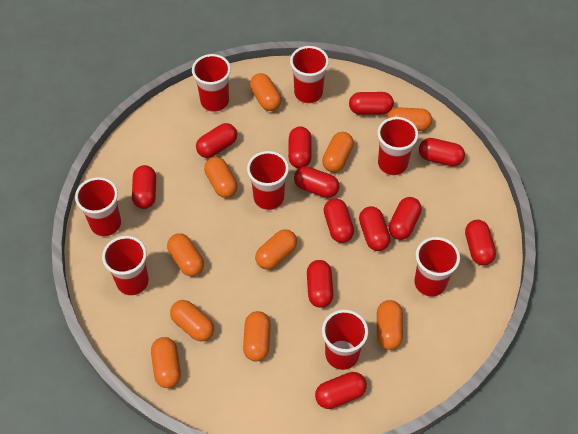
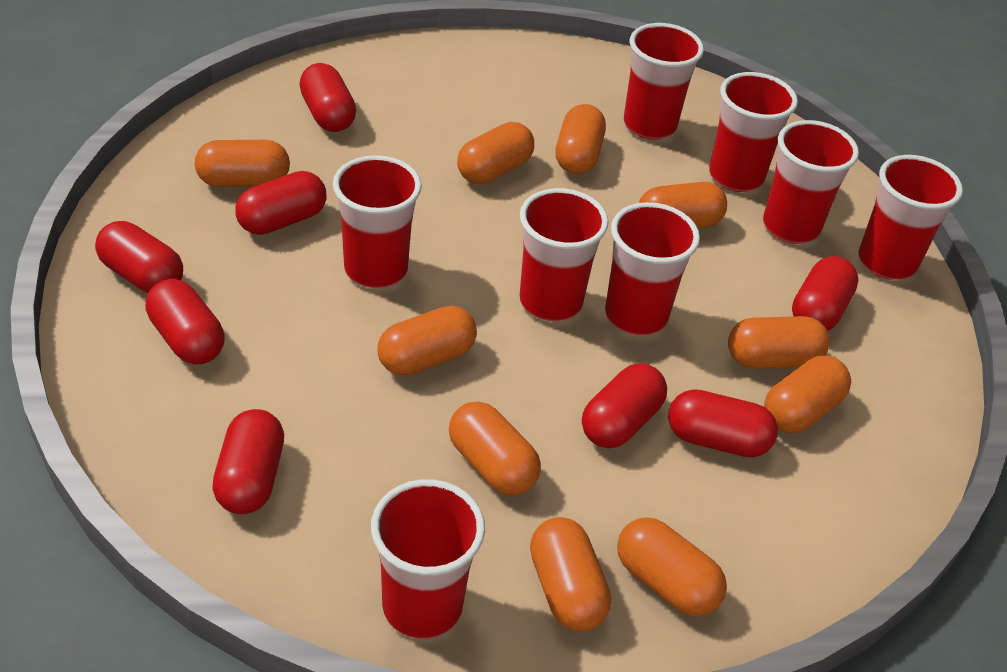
red capsule: 12 -> 8

